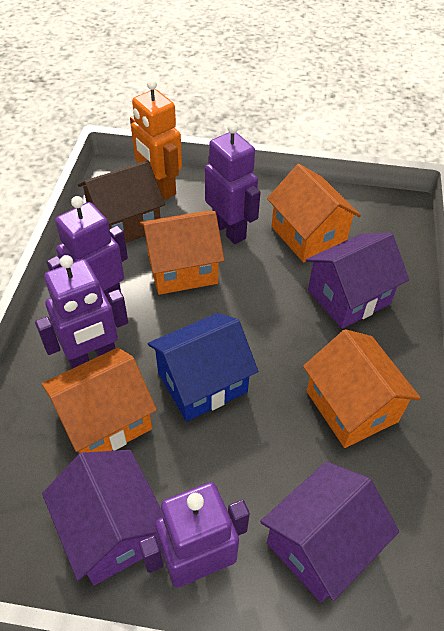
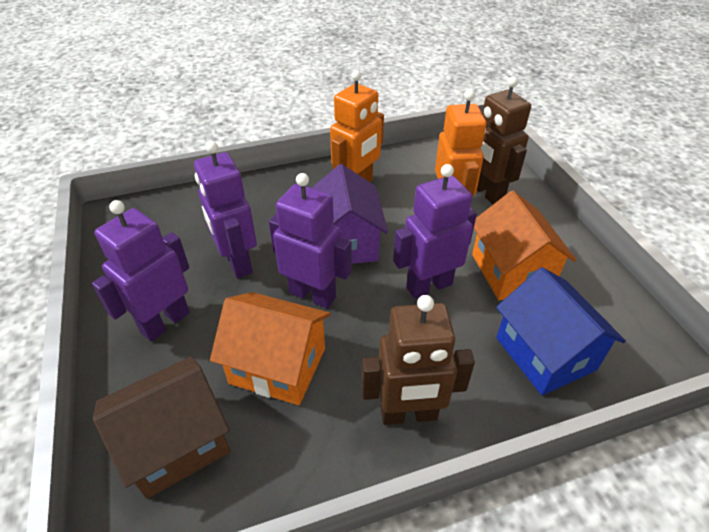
brown robot: 0 -> 2
orange house: 4 -> 2
orange robot: 1 -> 2
purple house: 3 -> 1

